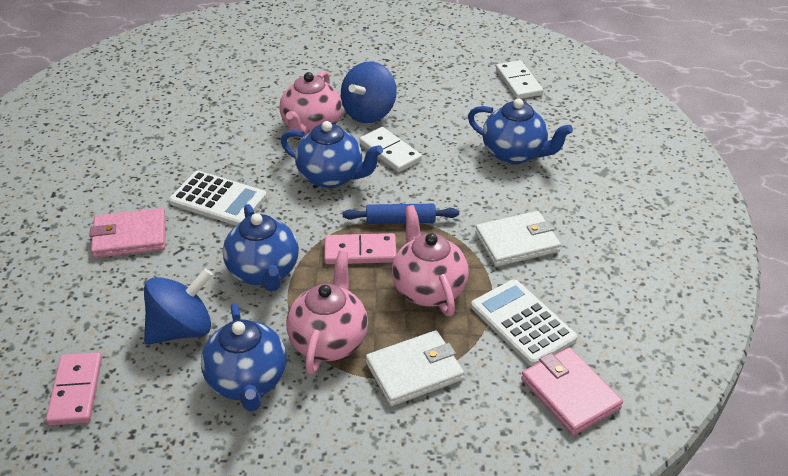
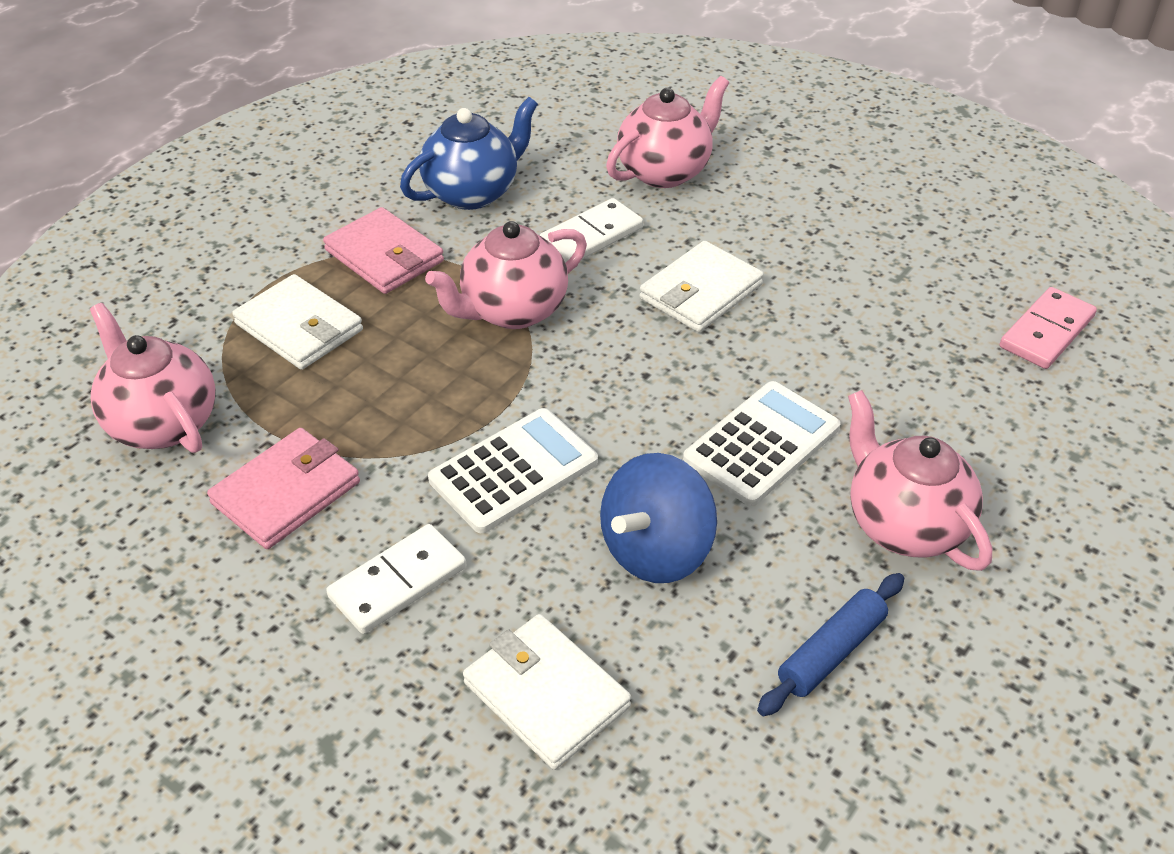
blue spinning top: 2 -> 1
blue teapot: 4 -> 1
pink domino: 2 -> 1
pink teapot: 3 -> 4
white wallet: 2 -> 3

